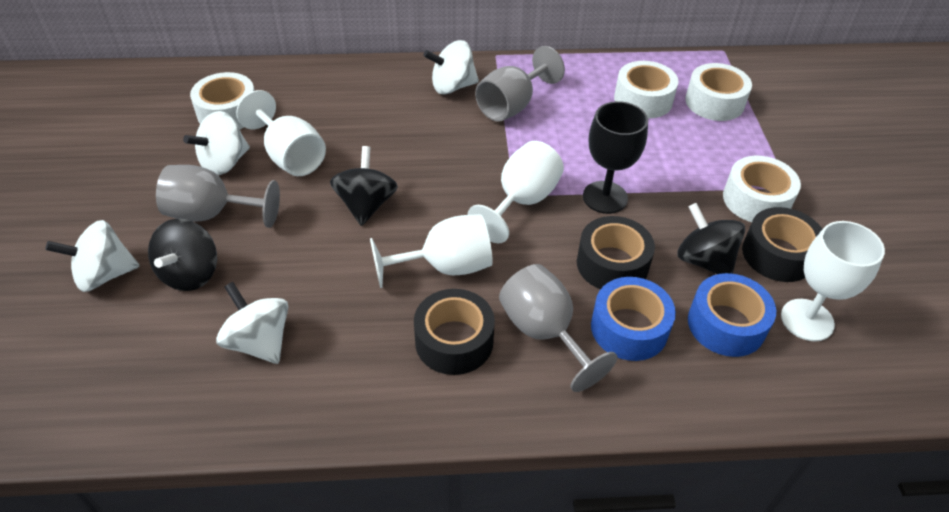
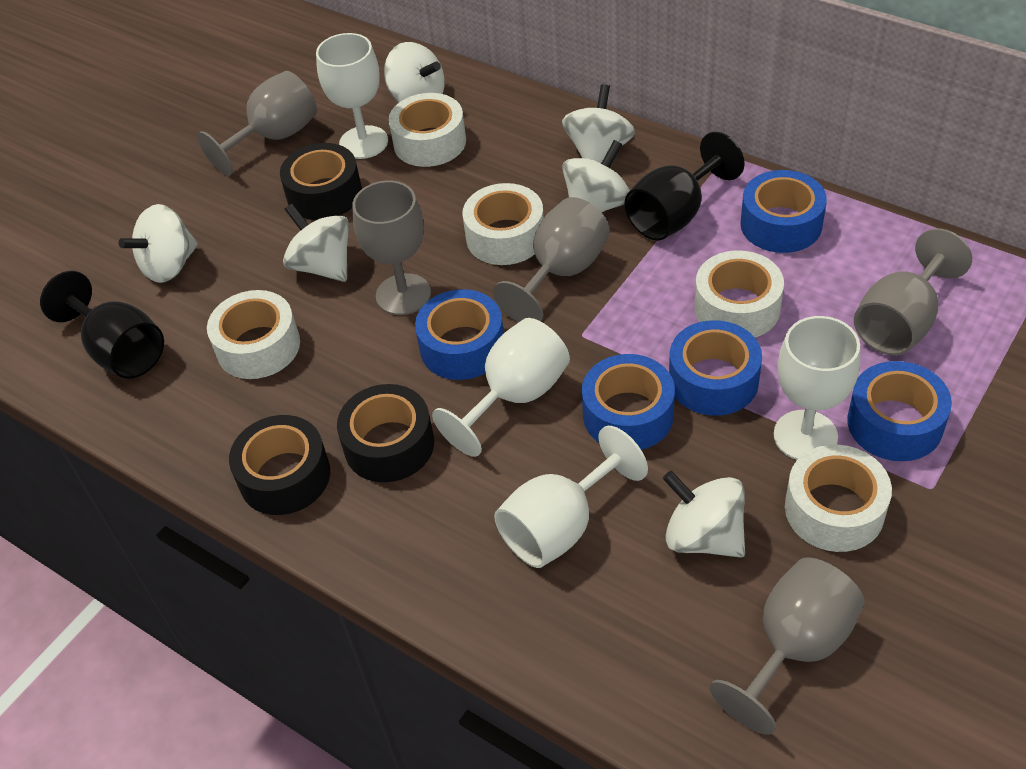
black goblet: 1 -> 2
black spinning top: 3 -> 0
blue tape: 2 -> 5
grey goblet: 3 -> 5
white spinning top: 4 -> 6
white tape: 4 -> 5

